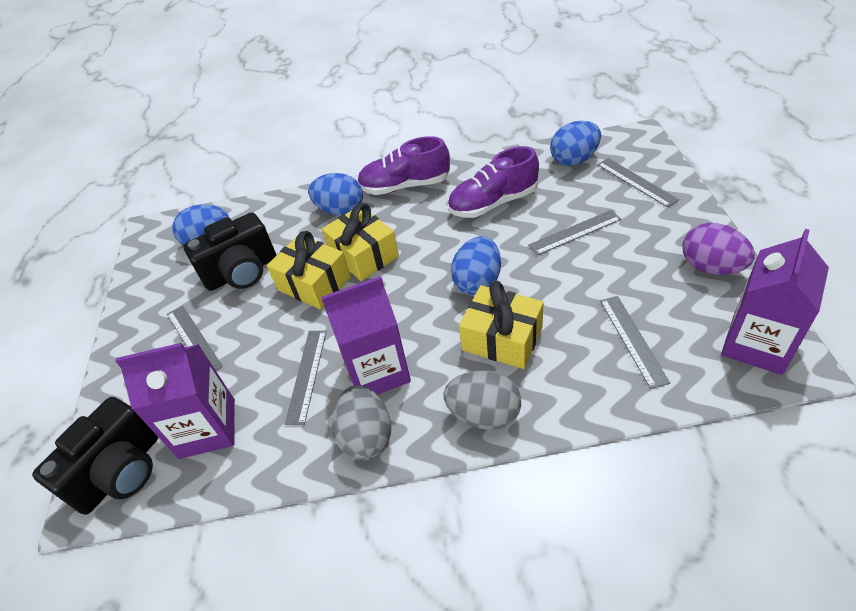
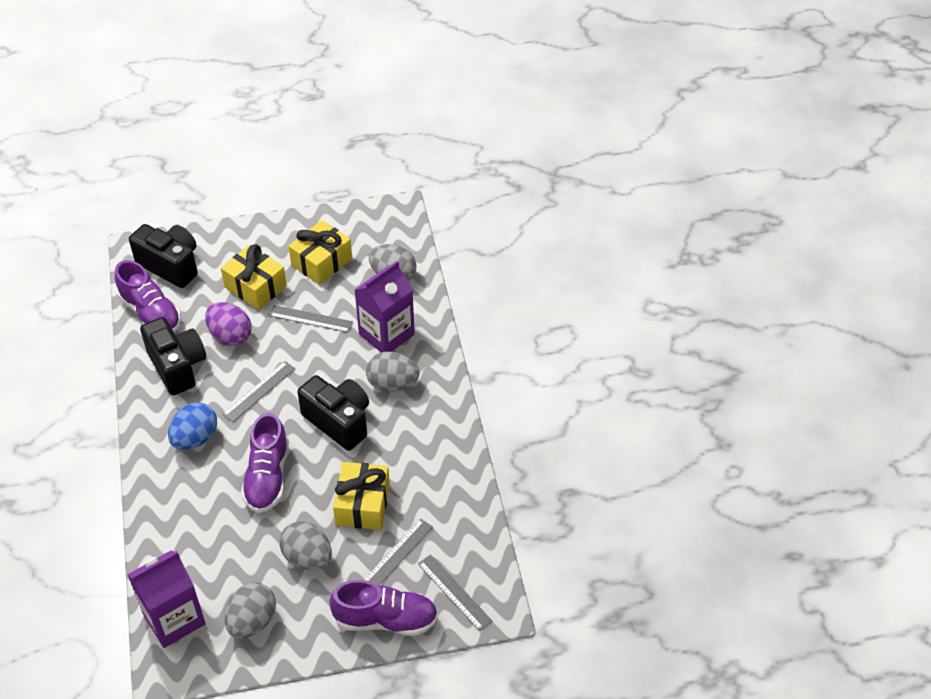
black camera: 2 -> 3
blue egg: 4 -> 1
grey egg: 2 -> 4
grey ruler: 5 -> 4
purple carton: 3 -> 2
purple shoe: 2 -> 3

